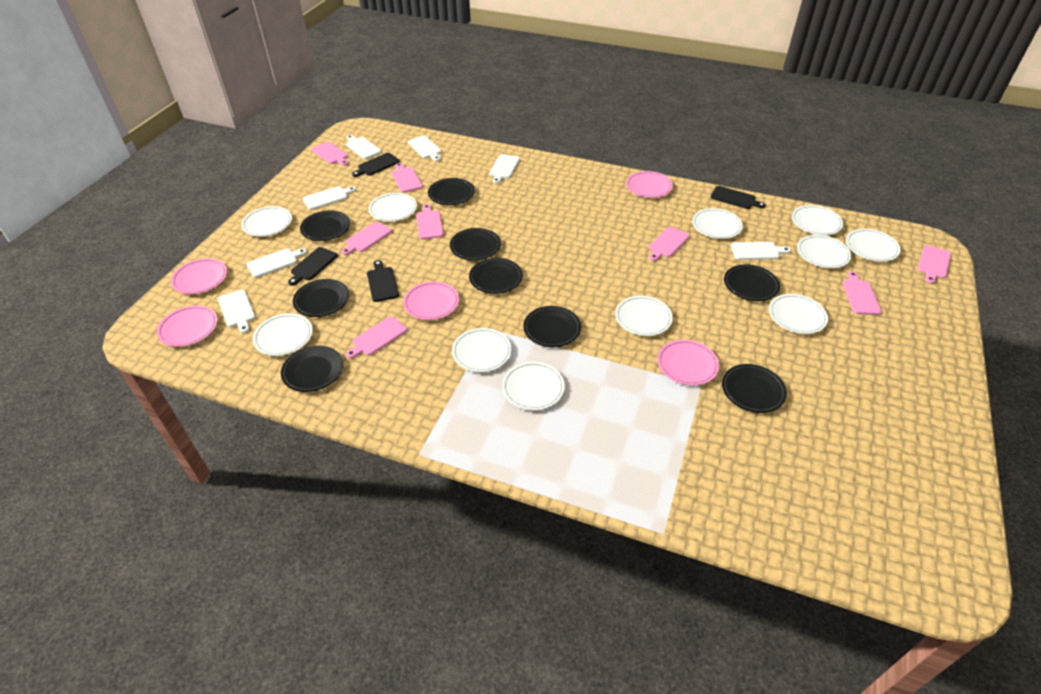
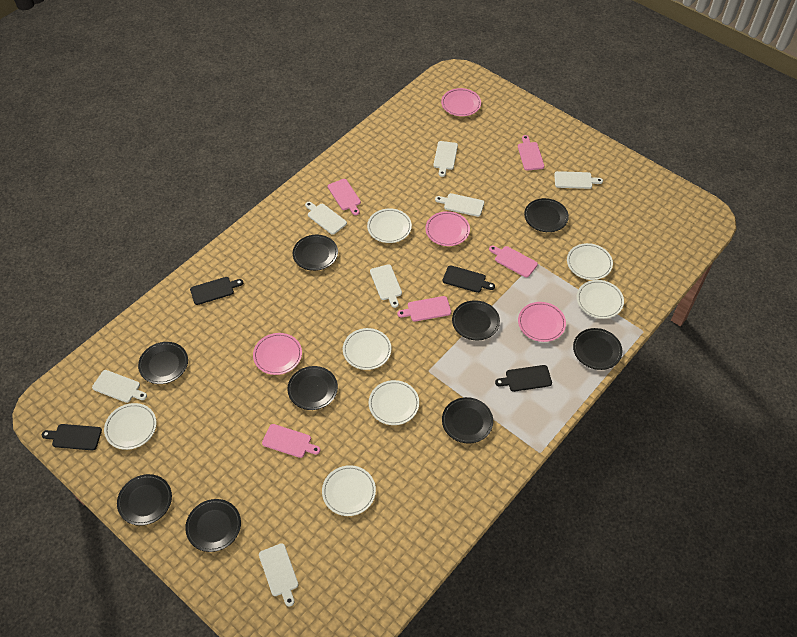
pink cutting board: 8 -> 5
pink plate: 5 -> 4
white plate: 11 -> 7

